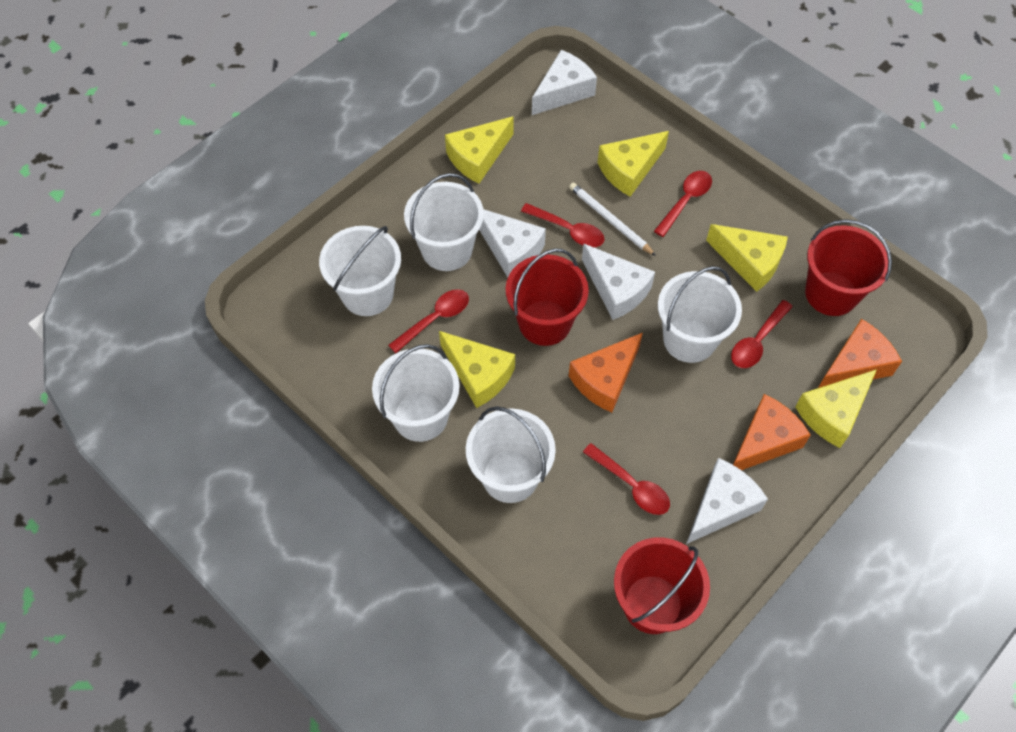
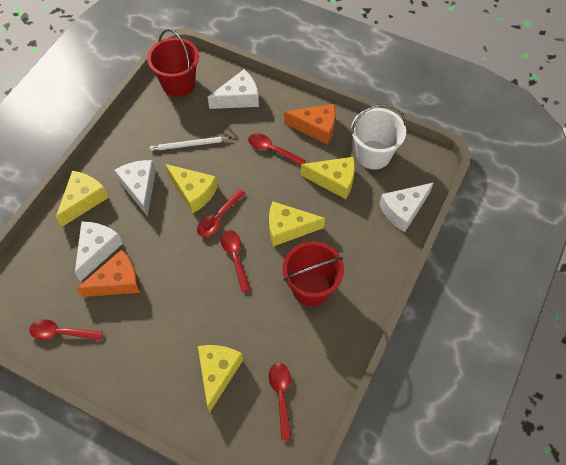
orange cheese: 3 -> 2
red bucket: 3 -> 2
white bucket: 5 -> 1

